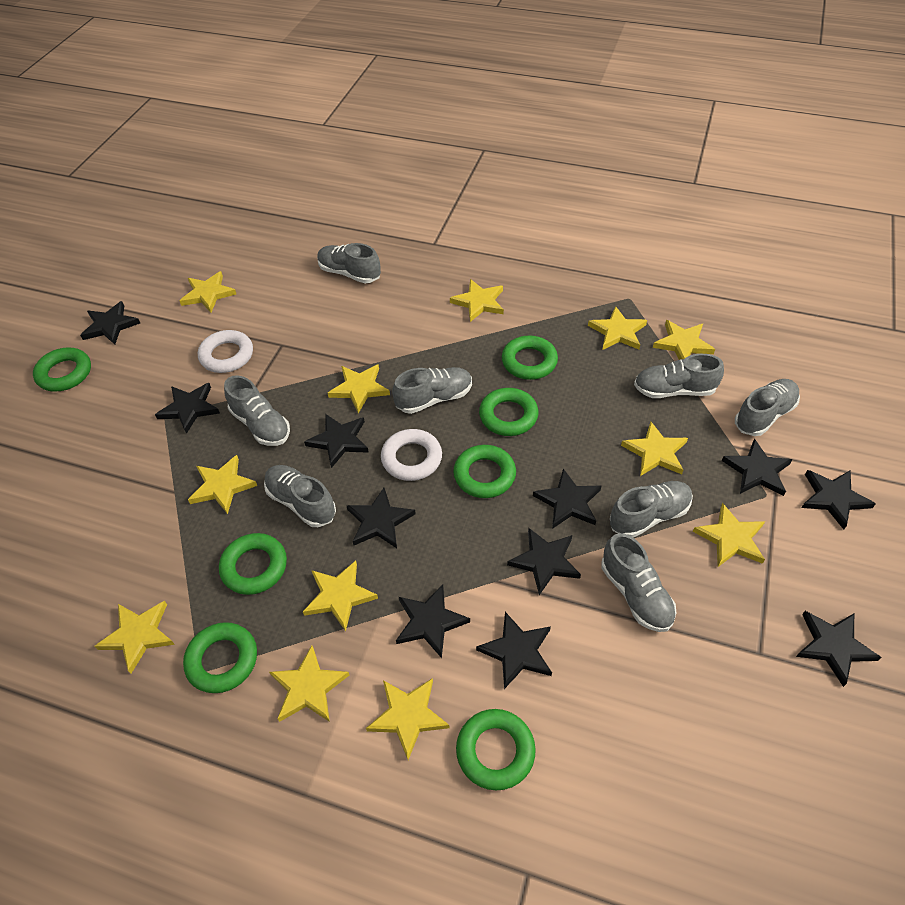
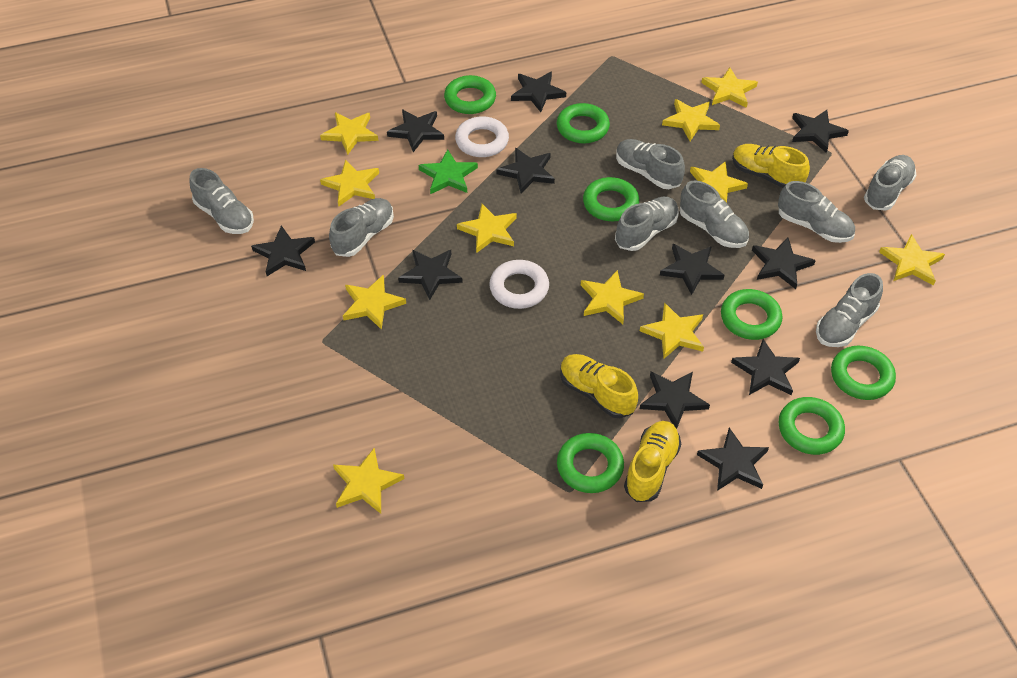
green star: 0 -> 1
yellow shoe: 0 -> 3
yellow star: 12 -> 11

